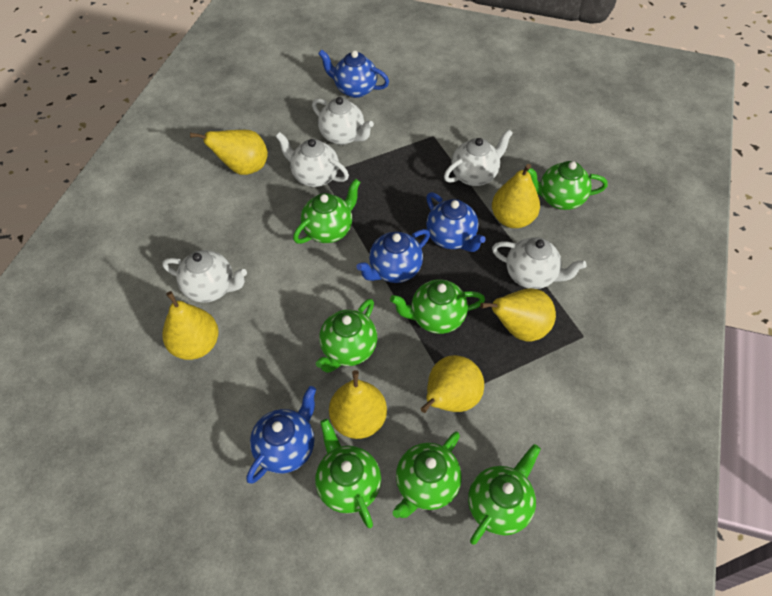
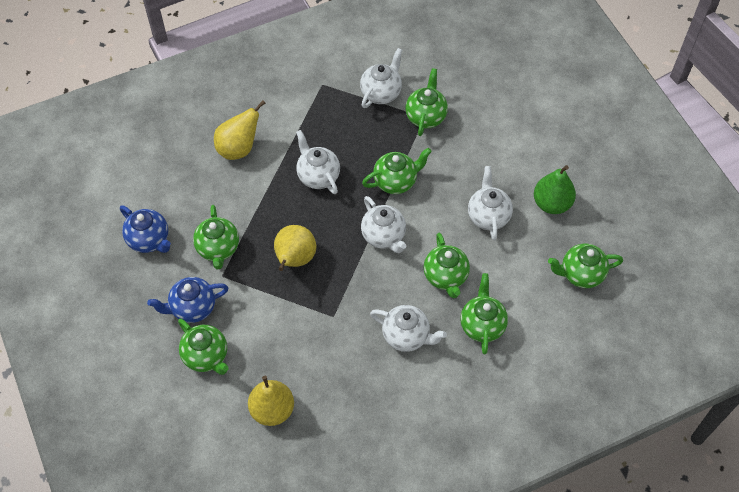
blue teapot: 4 -> 2
green pear: 0 -> 1
yellow pear: 6 -> 3

